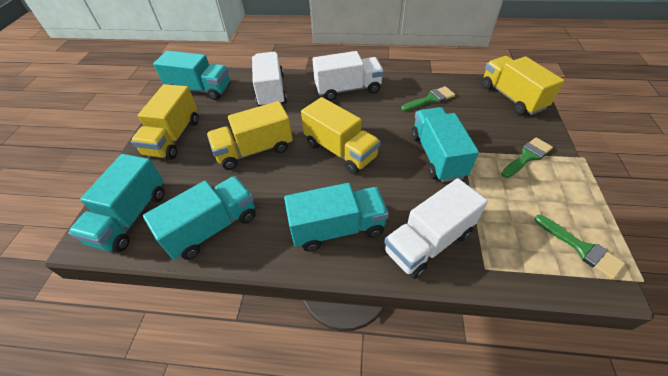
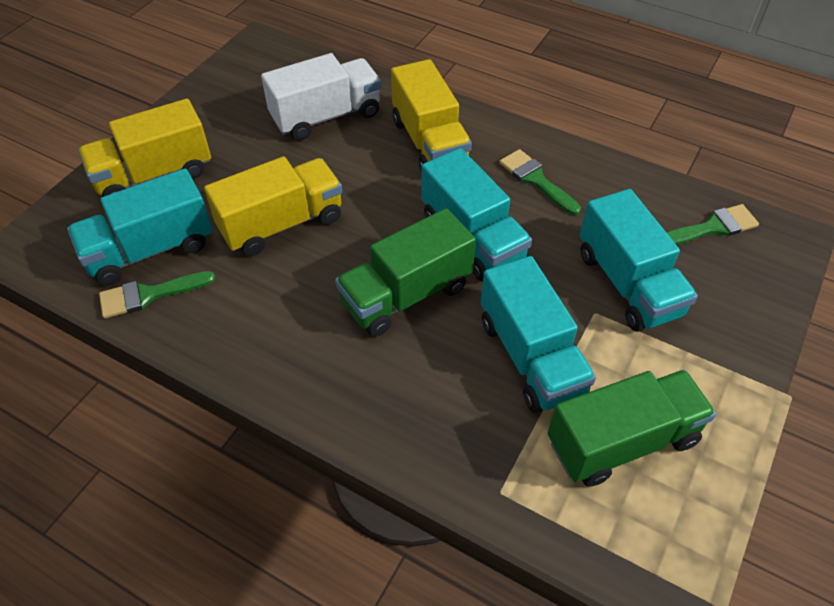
green truck: 0 -> 2
turquoise truck: 5 -> 4
white truck: 3 -> 1
yellow truck: 4 -> 3

